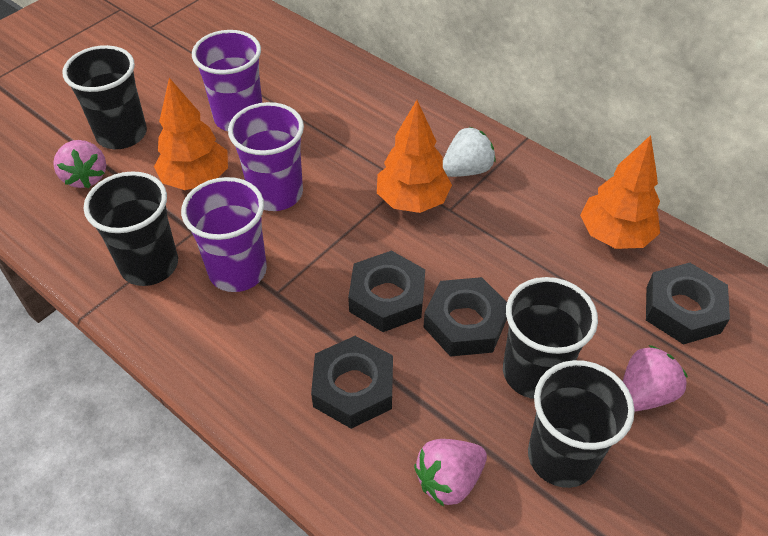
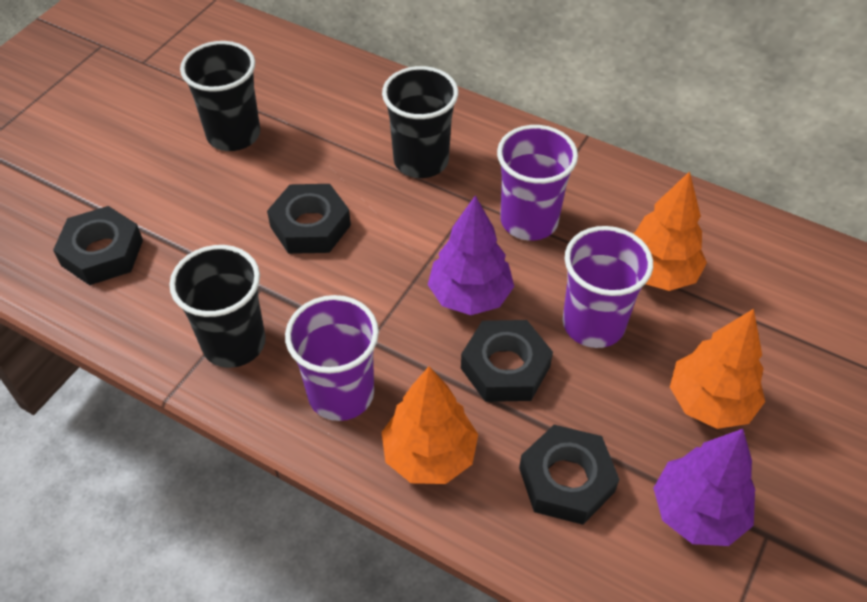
black cup: 4 -> 3
pink strawberry: 3 -> 0
purple tree: 0 -> 2
white strawberry: 1 -> 0

